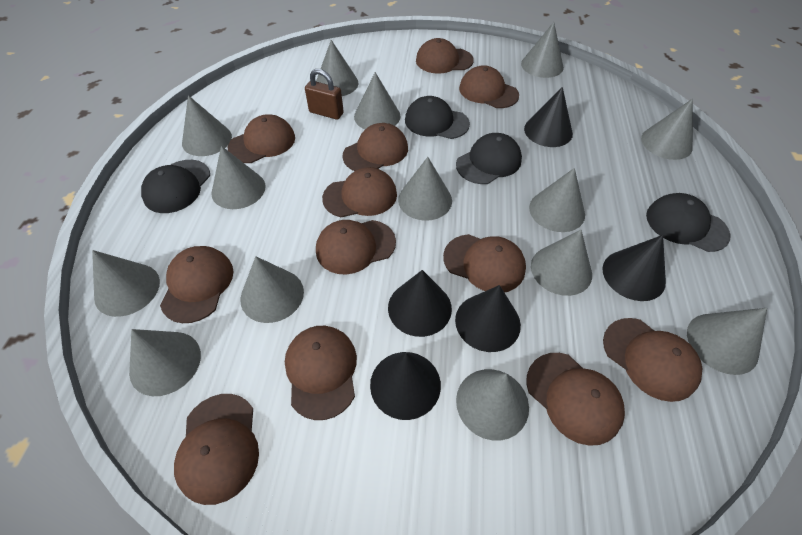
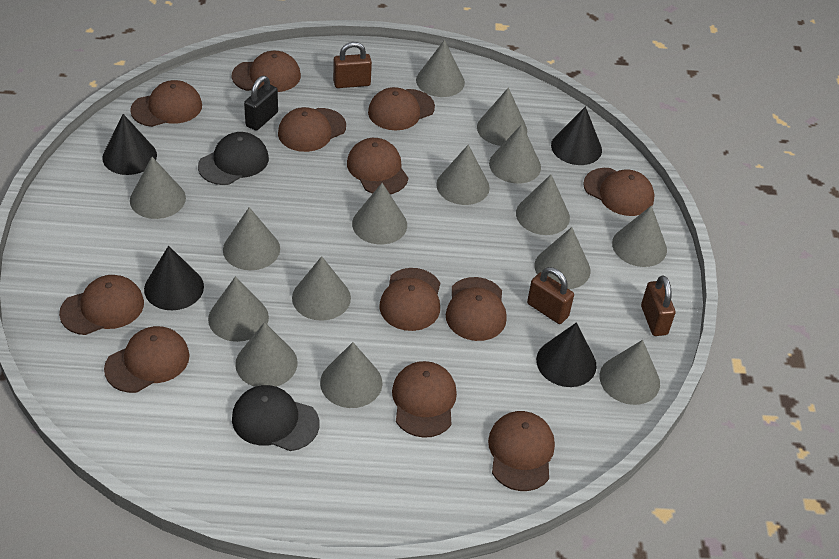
black cap: 4 -> 2
black cone: 5 -> 4
black padlock: 0 -> 1
brown padlock: 1 -> 3
grey cone: 14 -> 15

